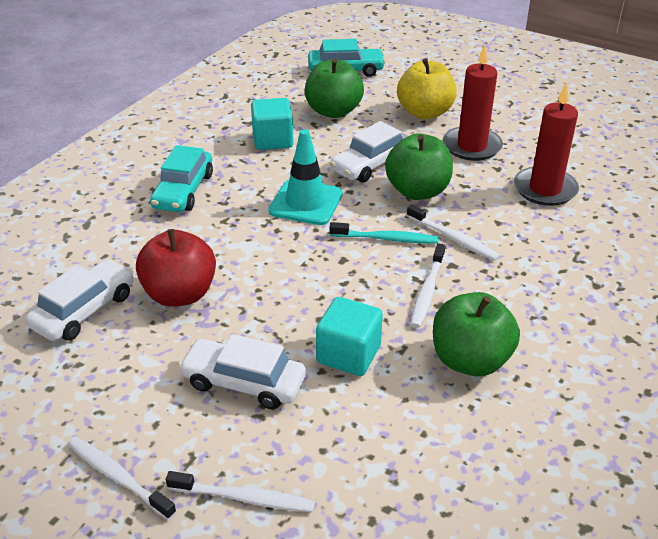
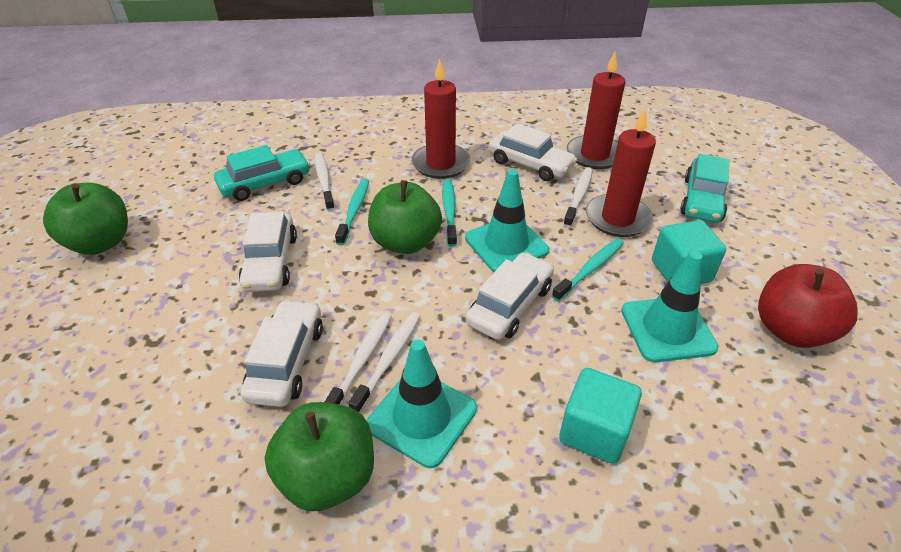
red candle: 2 -> 3
turquoise toothbrush: 1 -> 3
turquoise traffic cone: 1 -> 3
white car: 3 -> 4
yellow apple: 1 -> 0

